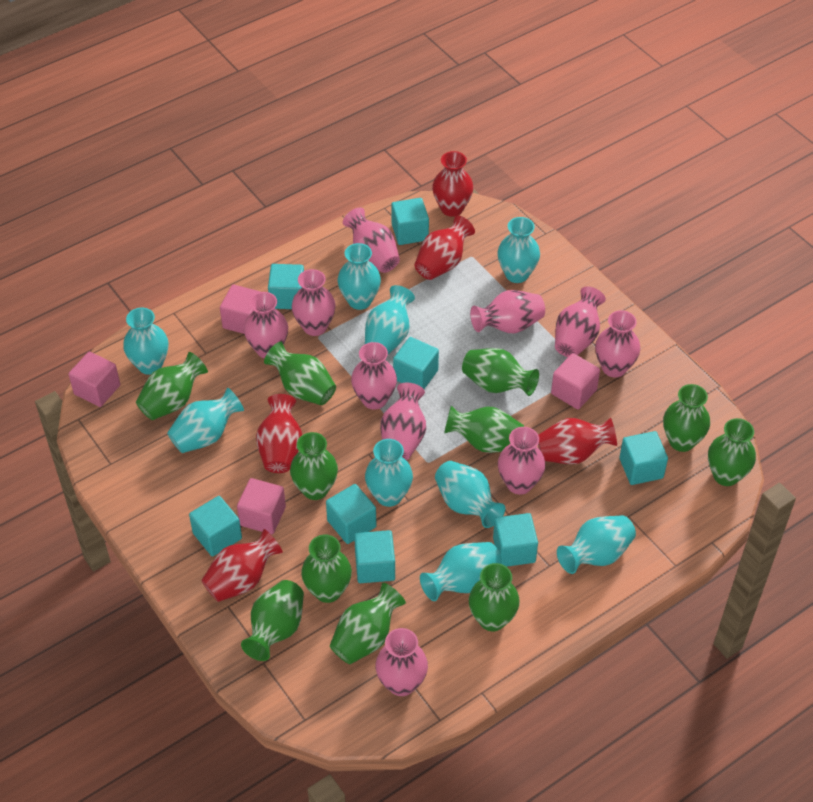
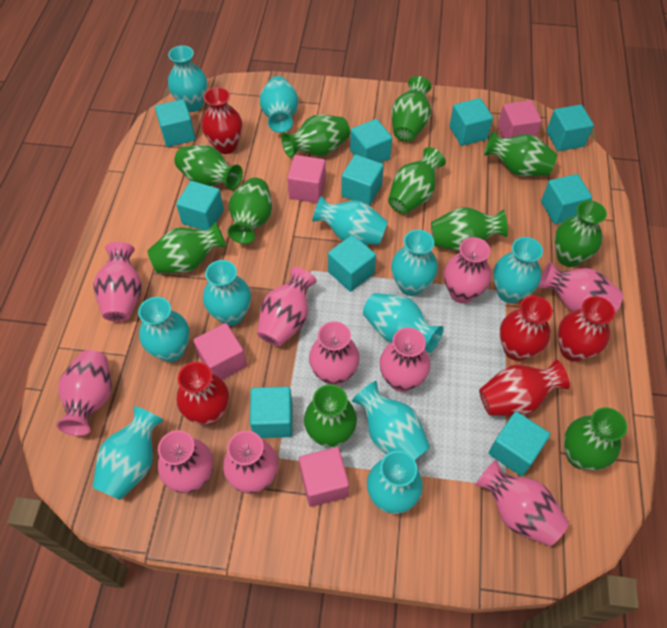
turquoise cube: 8 -> 10
turquoise vase: 9 -> 11

